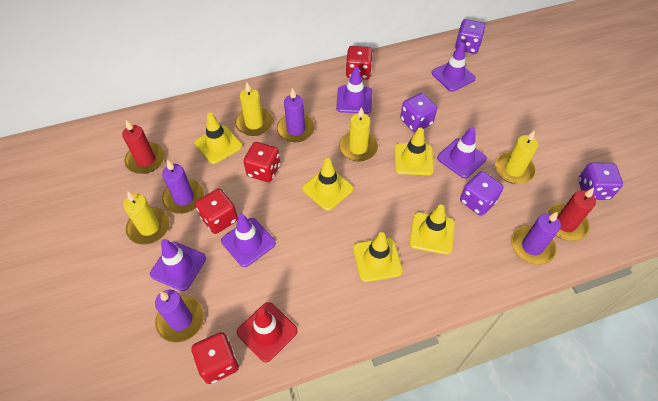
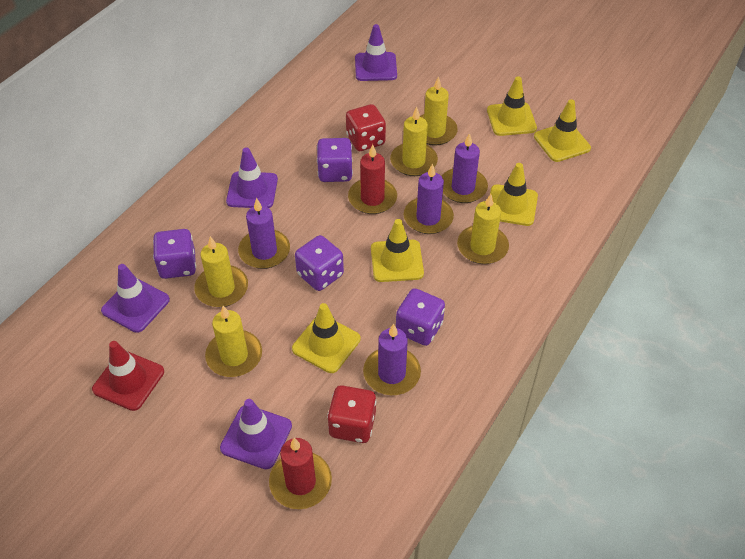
purple traffic cone: 5 -> 4
red dice: 4 -> 2
yellow candle: 4 -> 5

